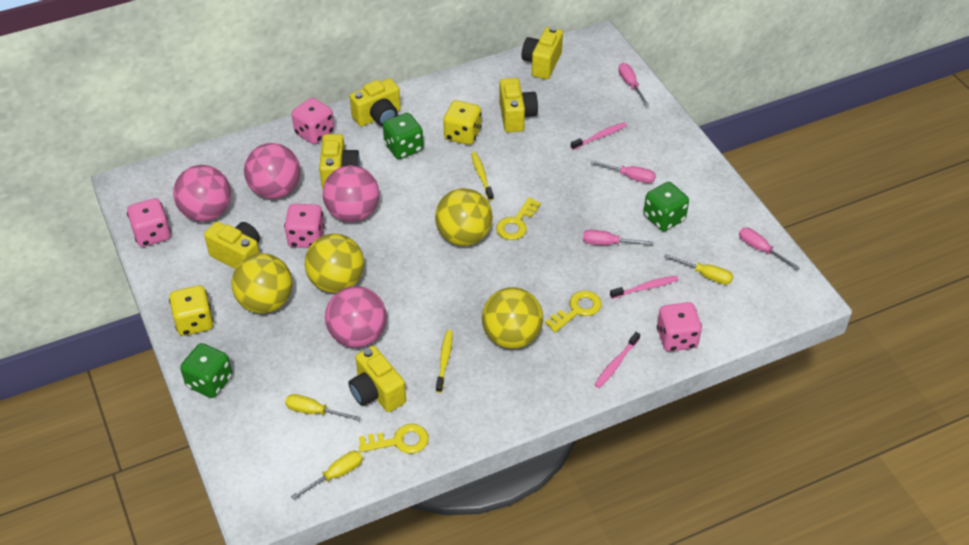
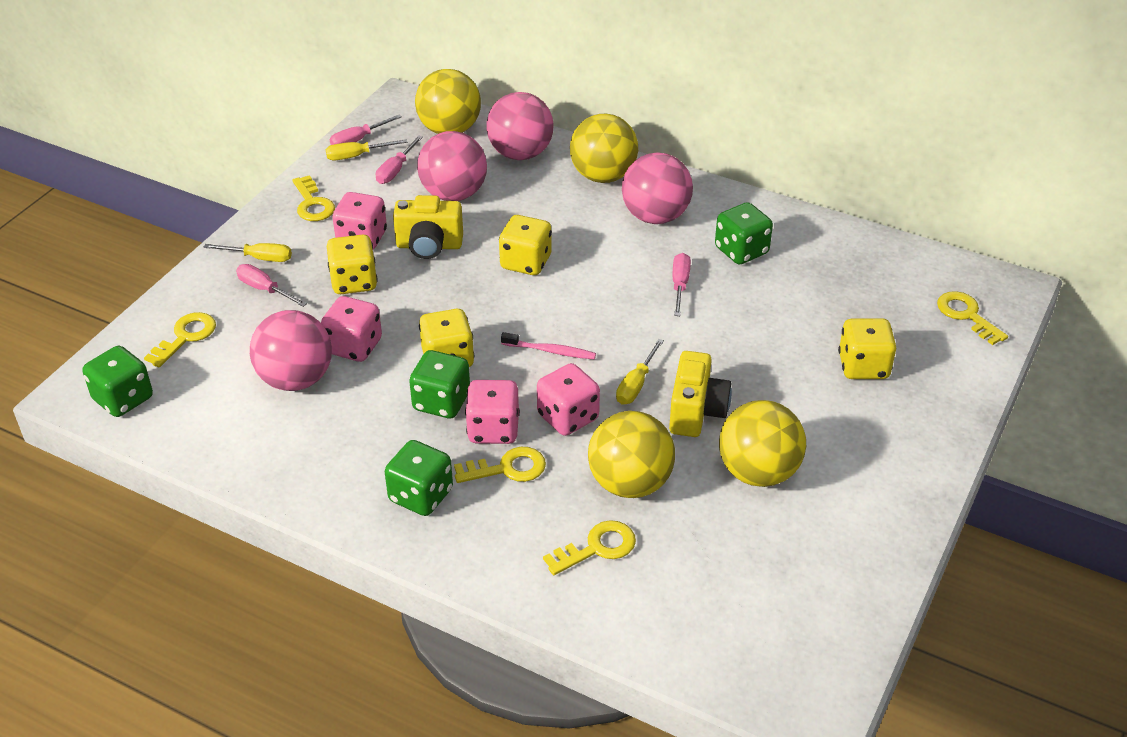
green dice: 3 -> 4
pink toothbrush: 3 -> 1
yellow camera: 6 -> 2
yellow dice: 2 -> 4
yellow key: 3 -> 5
yellow toothbrush: 2 -> 0

